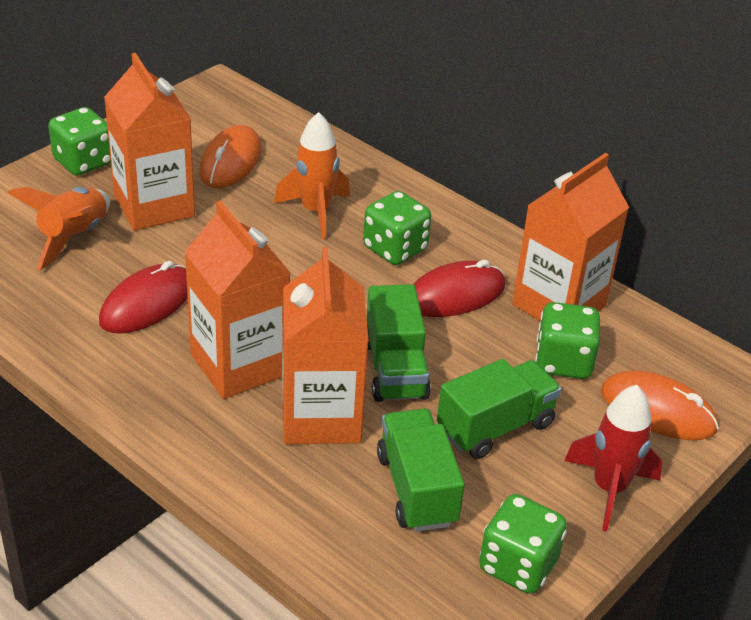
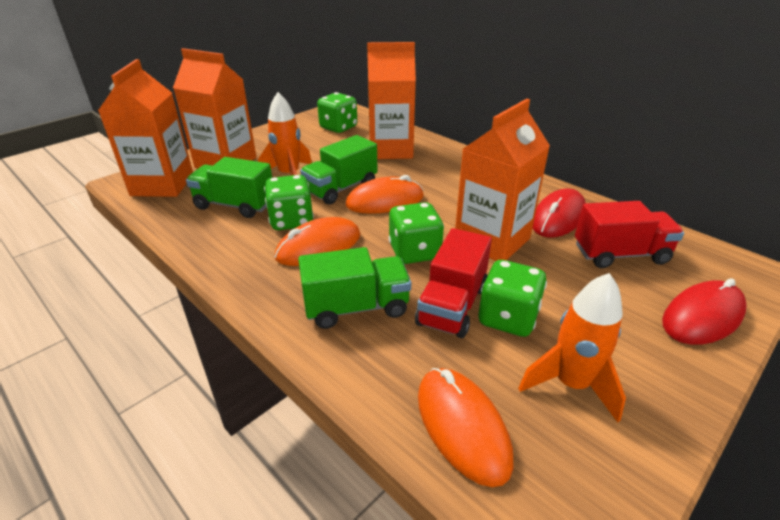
orange mouse: 2 -> 3
red rocket: 1 -> 0
red truck: 0 -> 2

